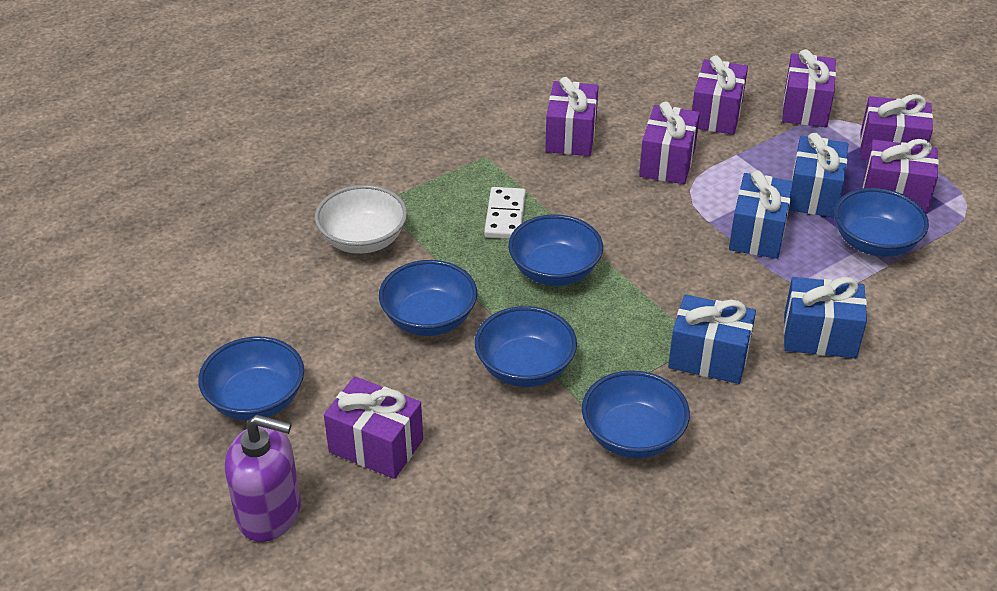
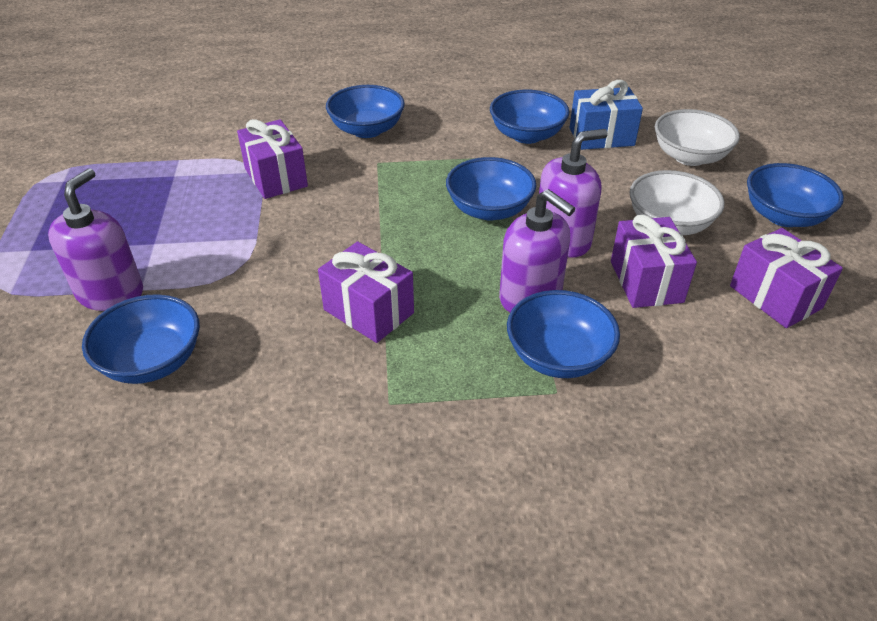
blue gift: 4 -> 1
purple gift: 7 -> 4
purple soap dispenser: 1 -> 3
white bowl: 1 -> 2
white domino: 1 -> 0

